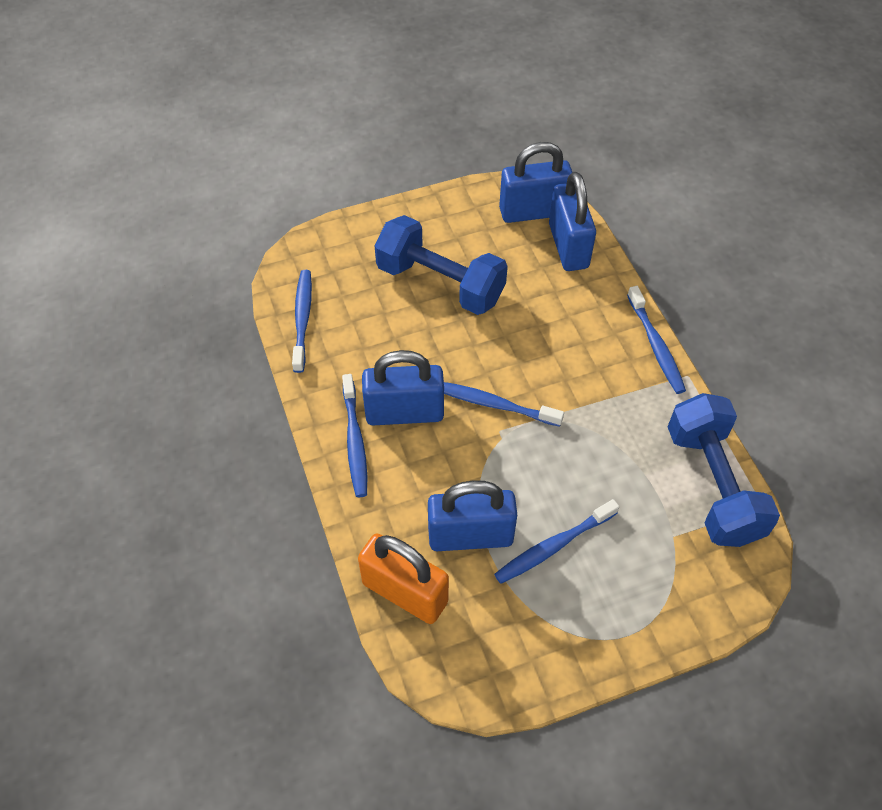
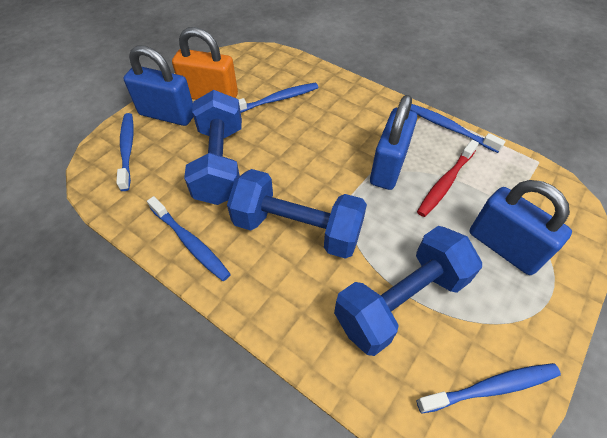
blue dumbbell: 2 -> 3
blue padlock: 4 -> 3
red toothbrush: 0 -> 1

